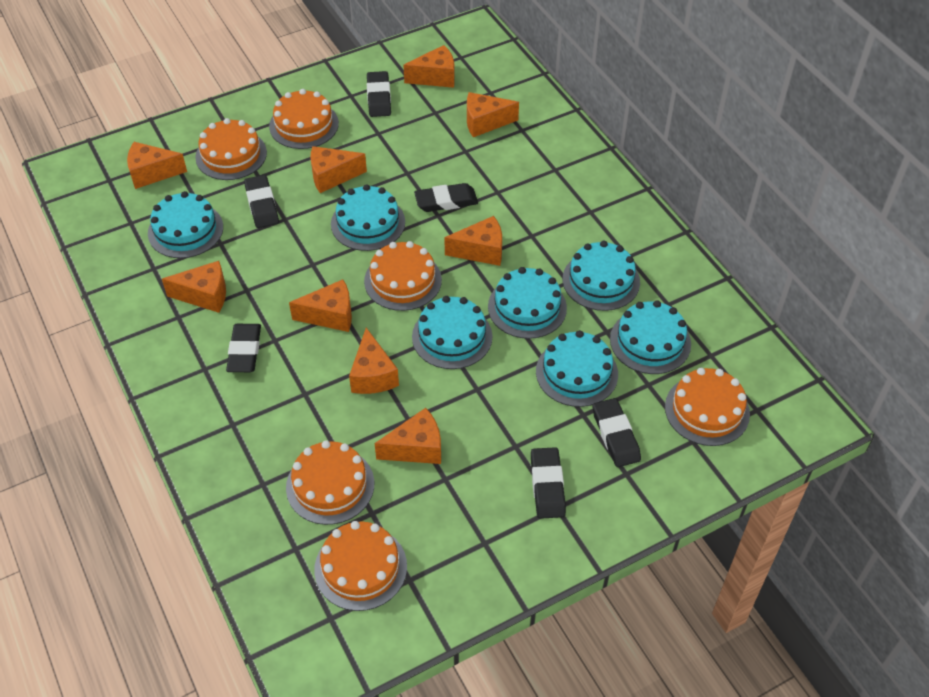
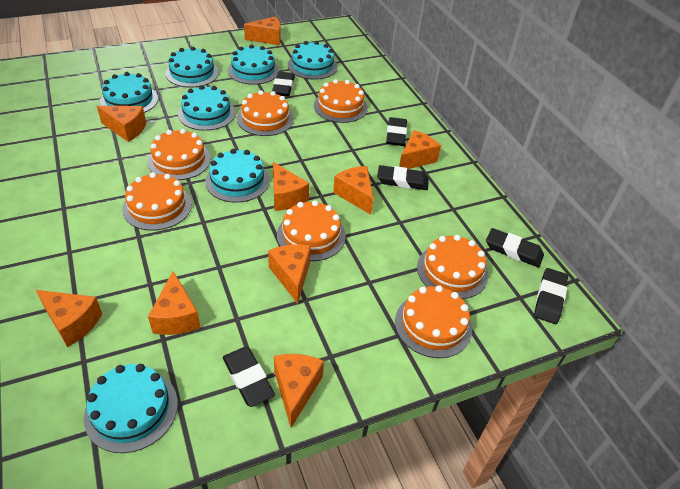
orange cake: 6 -> 7

